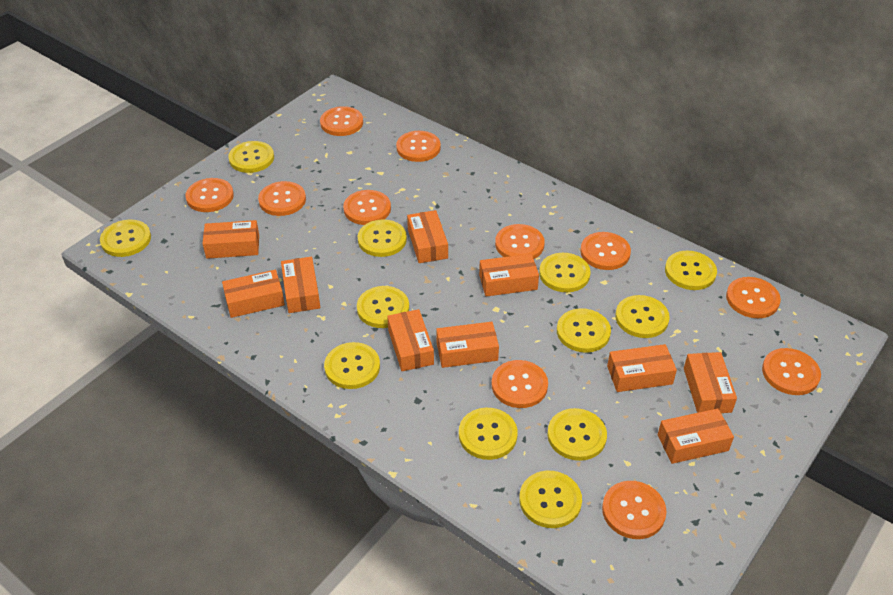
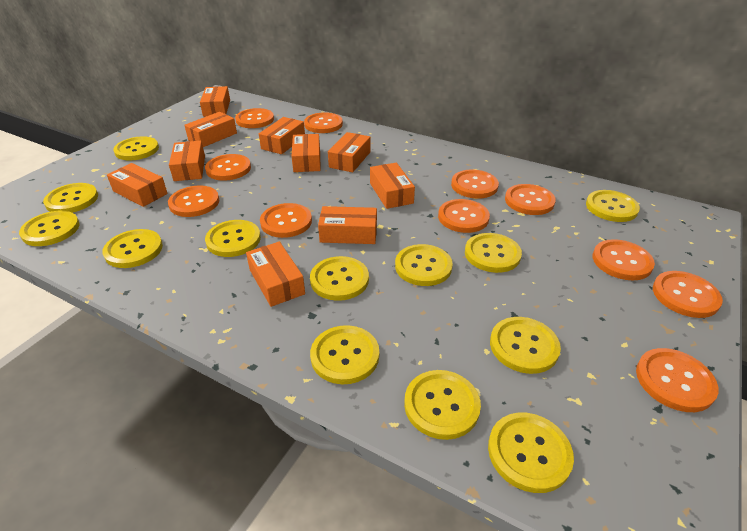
yellow button: 12 -> 13

